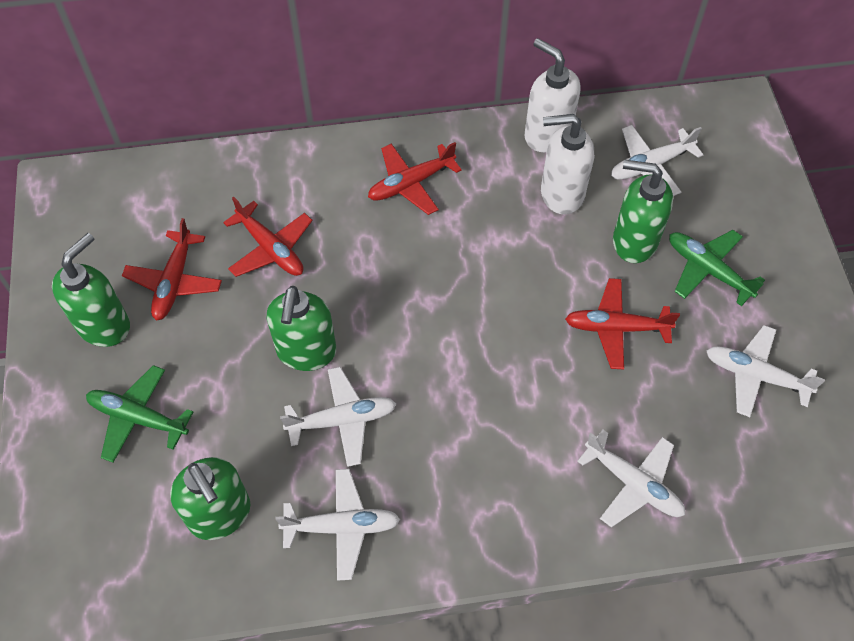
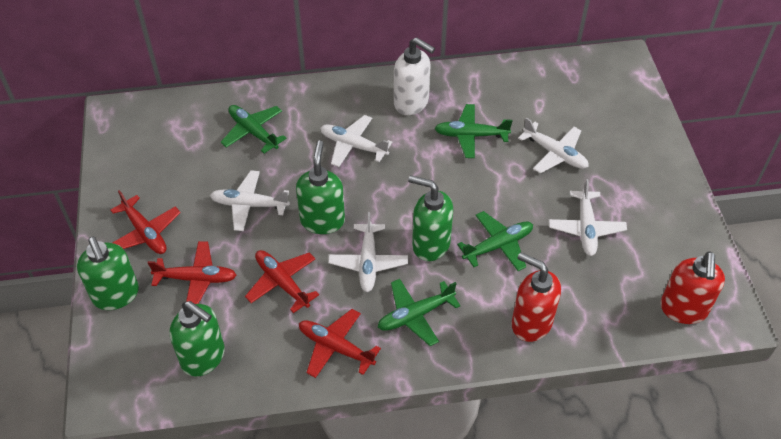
green plane: 2 -> 4
red soap dispenser: 0 -> 2
white soap dispenser: 2 -> 1

